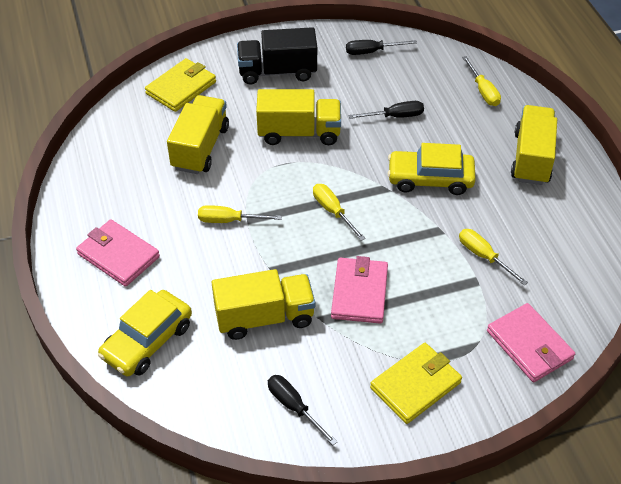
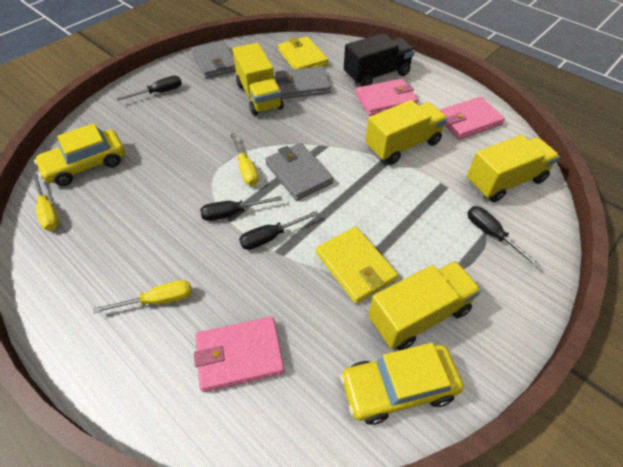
black screwdriver: 3 -> 4
grey wallet: 0 -> 3
yellow screwdriver: 4 -> 3

